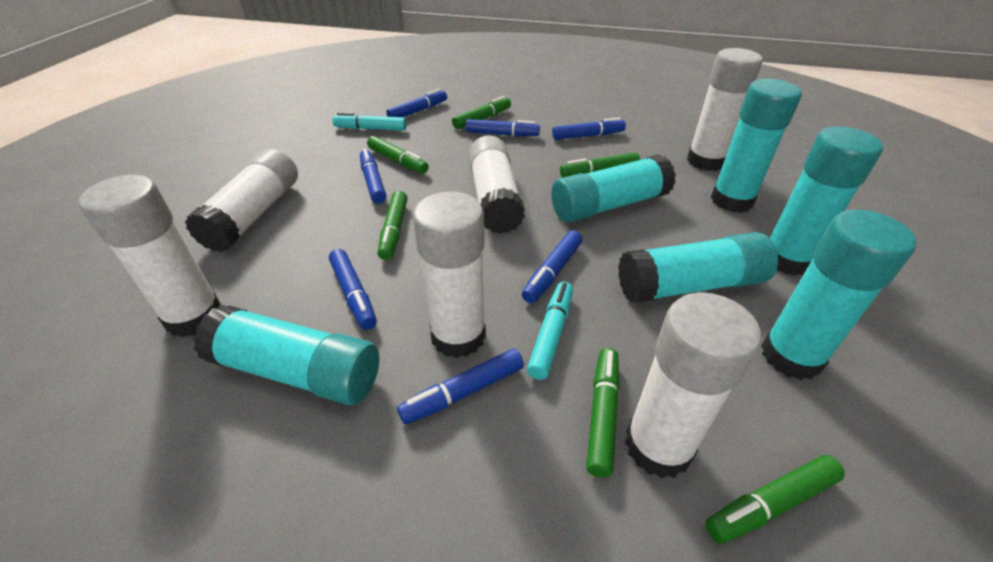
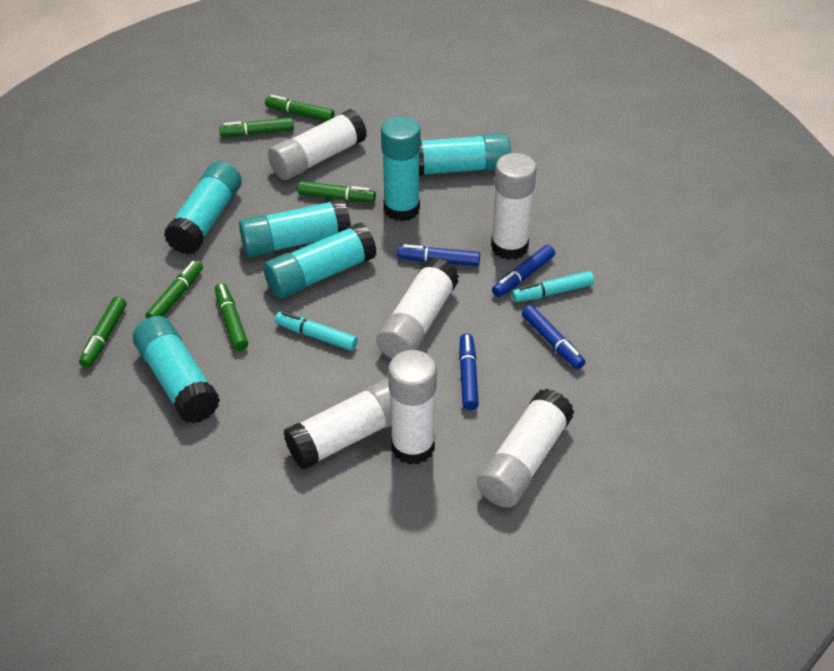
blue marker: 7 -> 4

